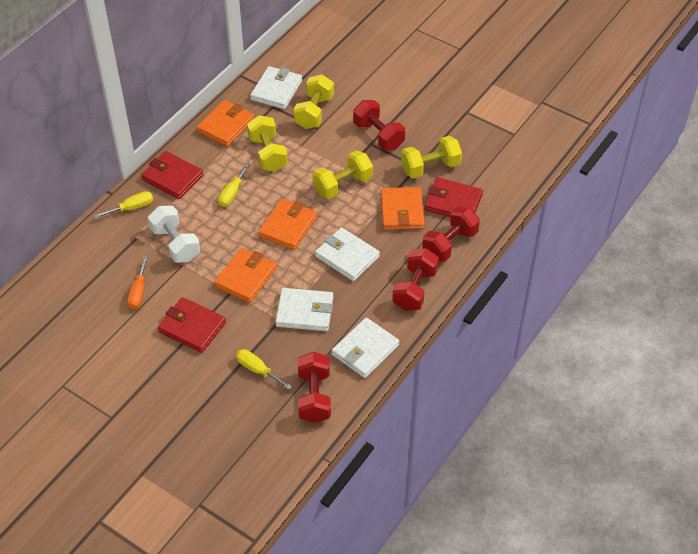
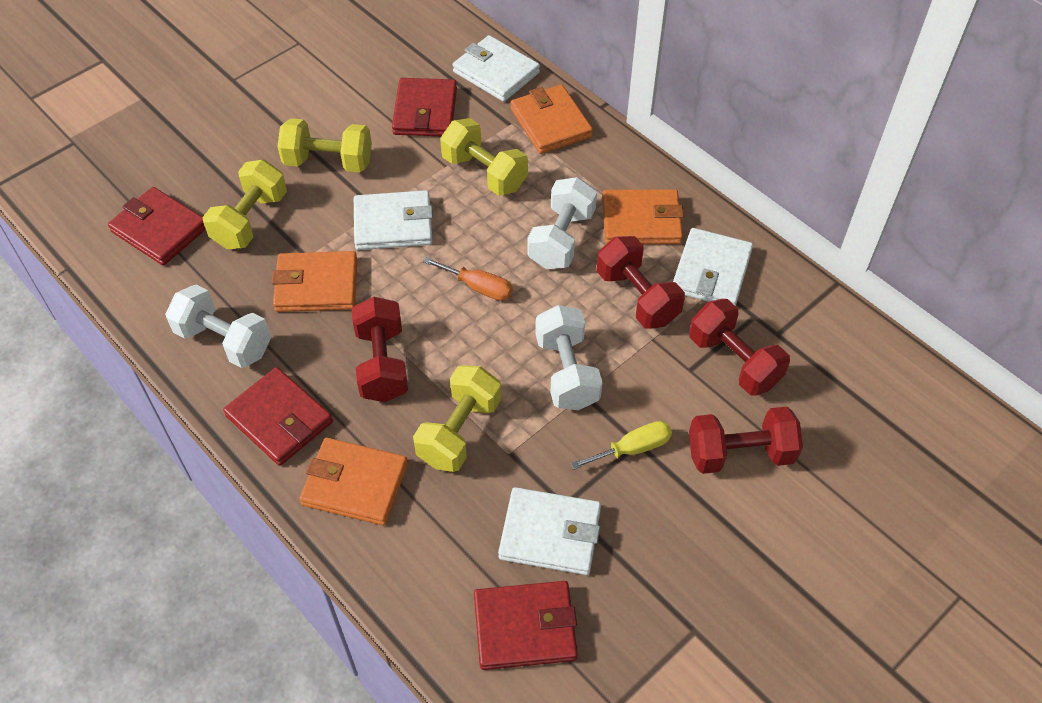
red wallet: 3 -> 4
white dumbbell: 1 -> 3
yellow screwdriver: 3 -> 1

